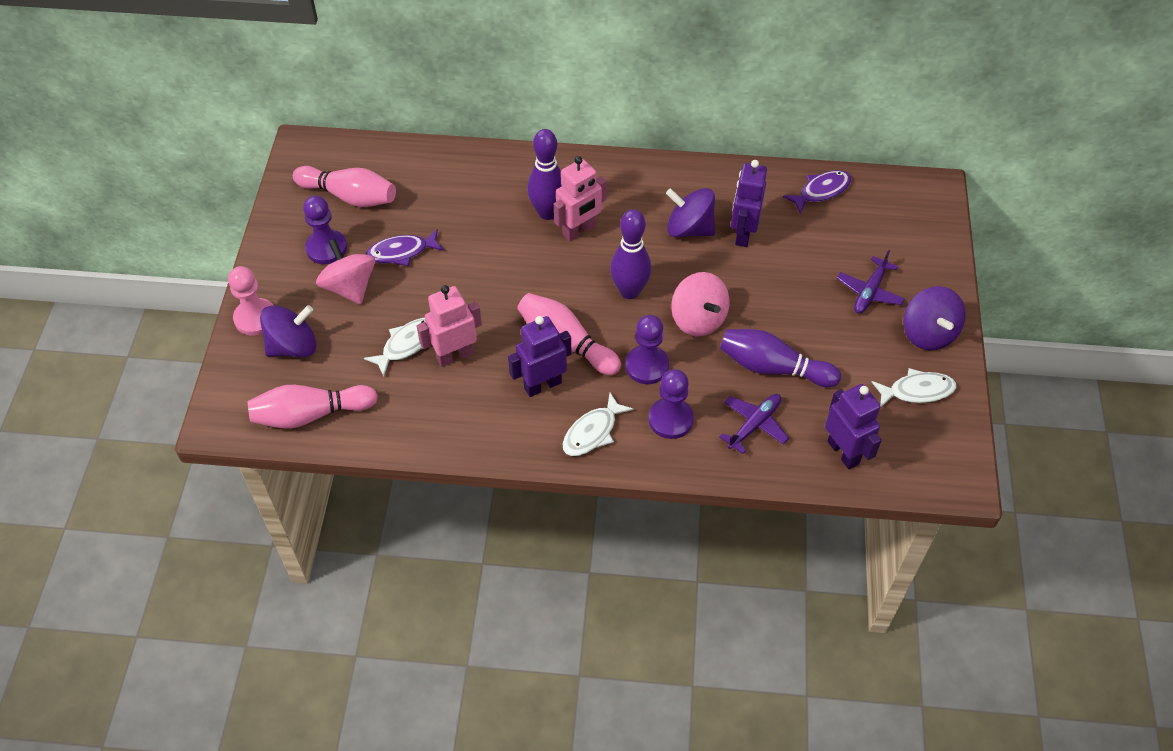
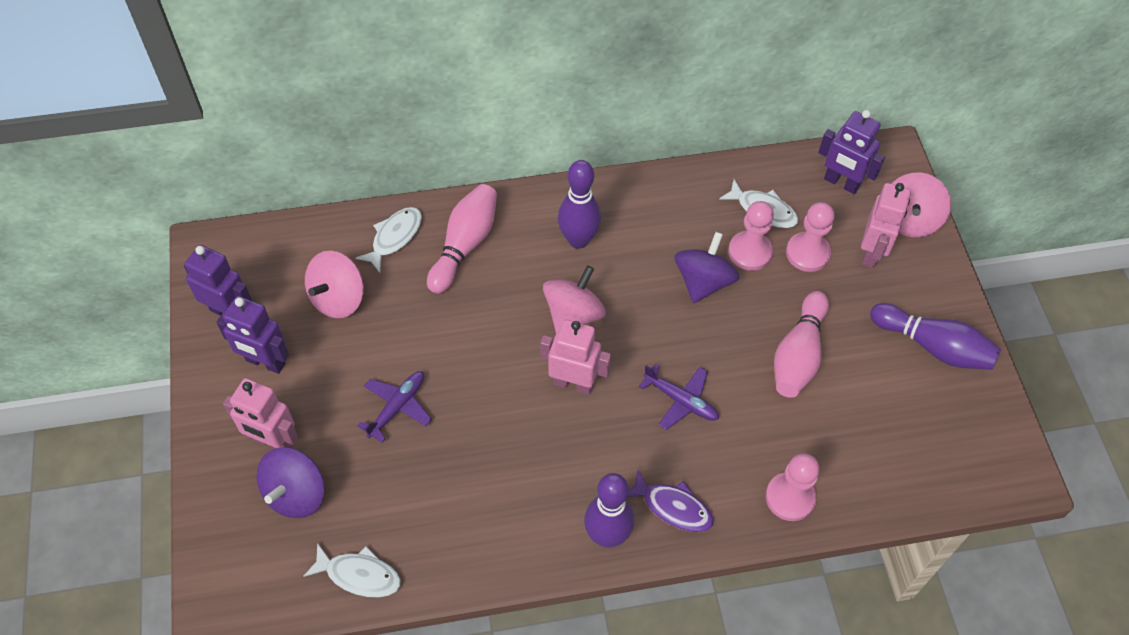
pink bowling pin: 3 -> 2
pink pawn: 1 -> 3
pink robot: 2 -> 3
pink spinning top: 2 -> 3
purple fish: 2 -> 1
purple pawn: 3 -> 0
purple spinning top: 3 -> 2

